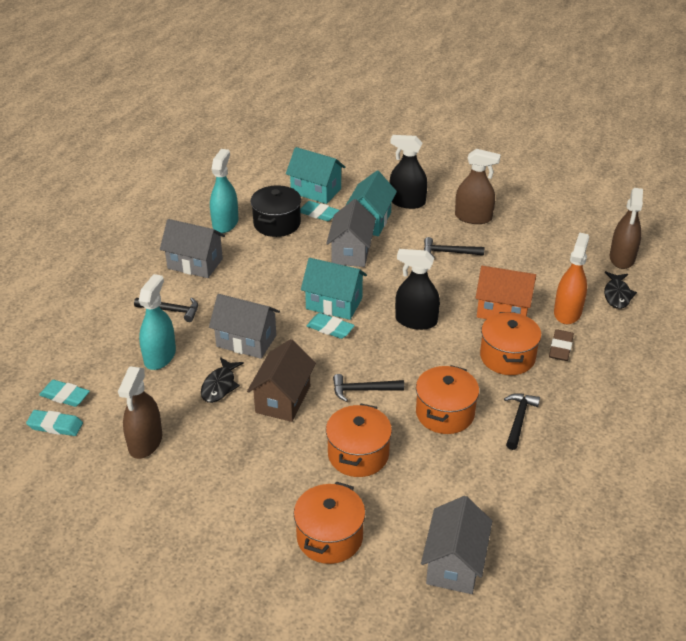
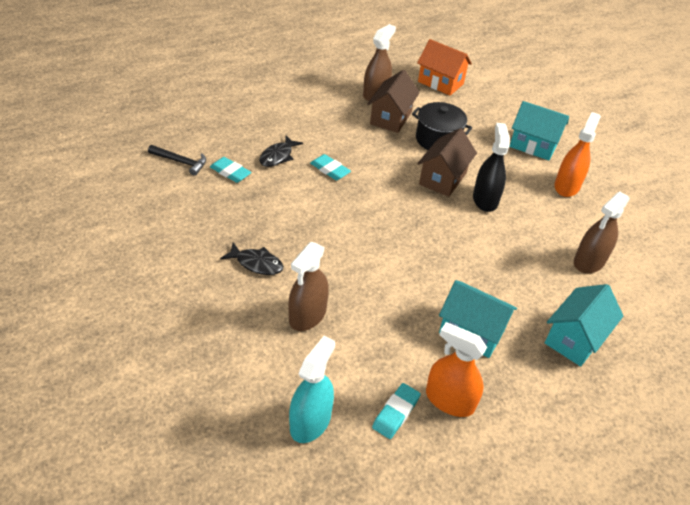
black hammer: 4 -> 1
black spray bottle: 2 -> 1
brown eraser: 1 -> 0
brown house: 1 -> 2
grey house: 4 -> 0
orange pot: 4 -> 0
orange spray bottle: 1 -> 2
turquoise eraser: 4 -> 3
turquoise spray bottle: 2 -> 1

